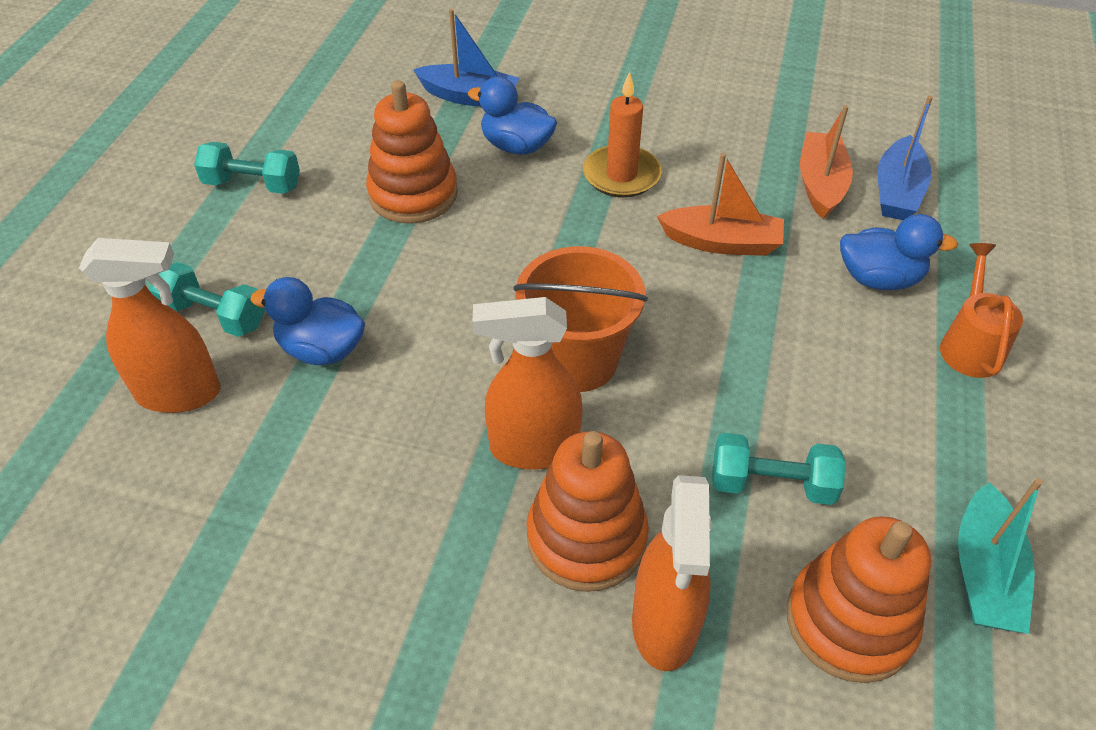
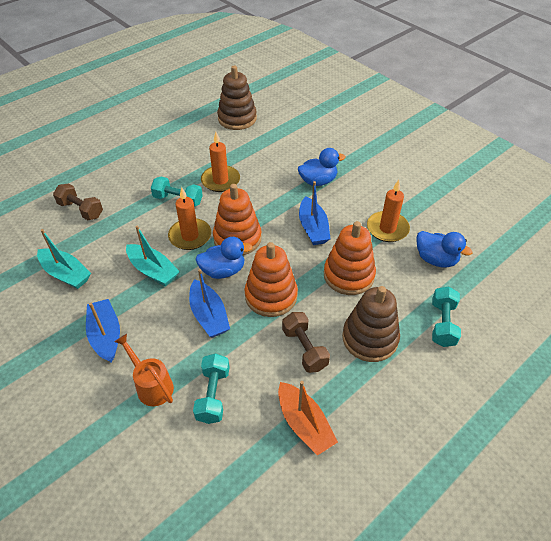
blue boat: 2 -> 3
brown dumbbell: 0 -> 2
brown stacking toy: 0 -> 2
orange boat: 2 -> 1
orange bucket: 1 -> 0
orange candle: 1 -> 3
orange spray bottle: 3 -> 0
turquoise boat: 1 -> 2

